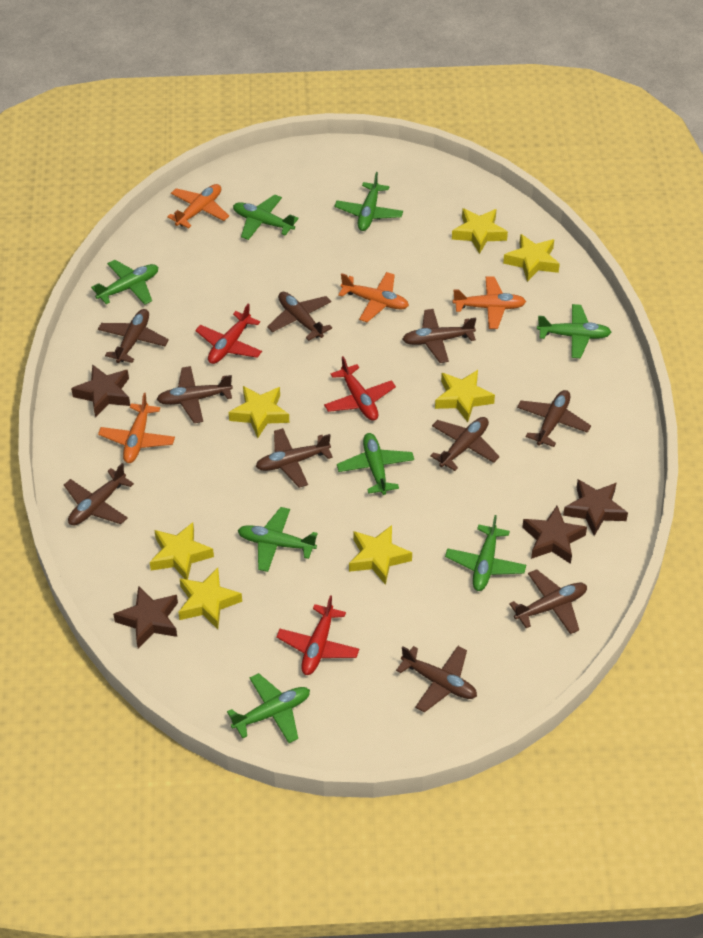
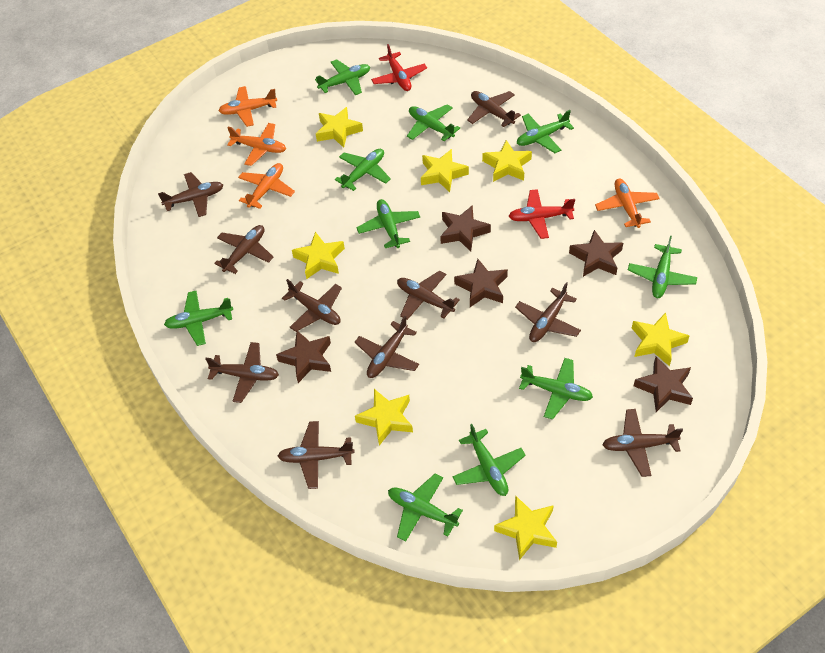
brown star: 4 -> 5
green plane: 8 -> 10
red plane: 3 -> 2

